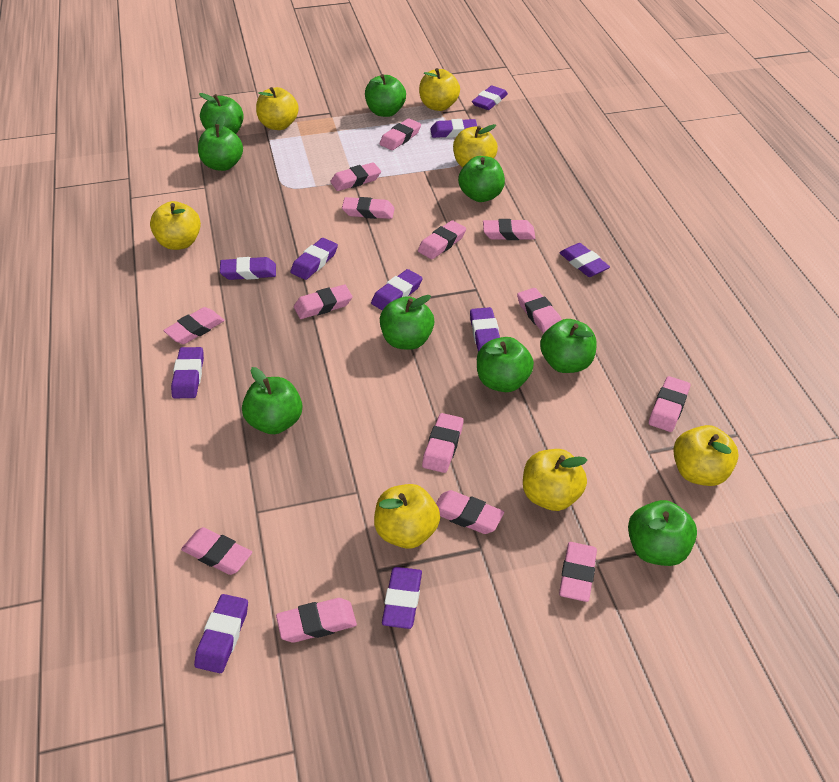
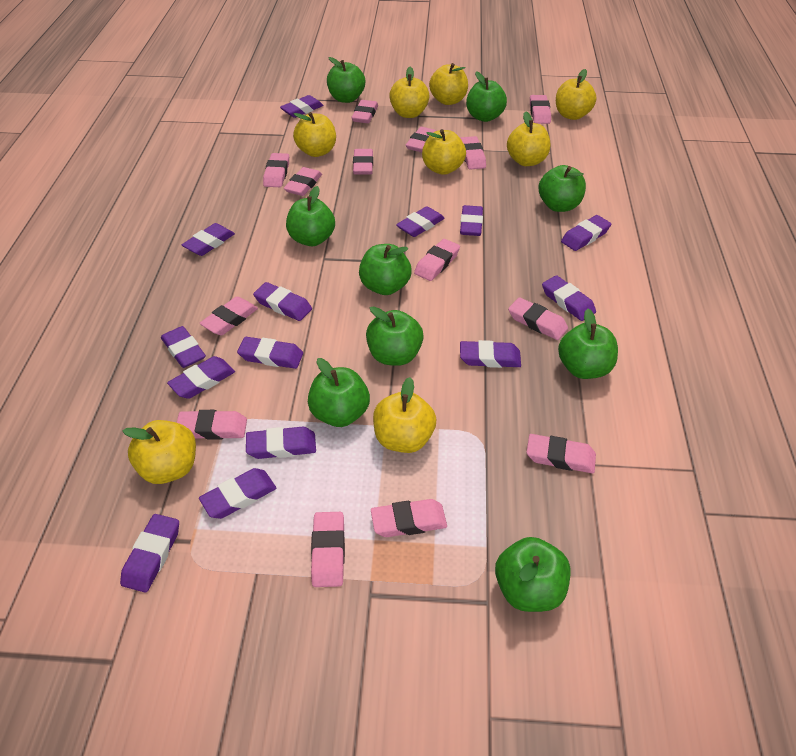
purple eraser: 10 -> 14
yellow apple: 7 -> 8

